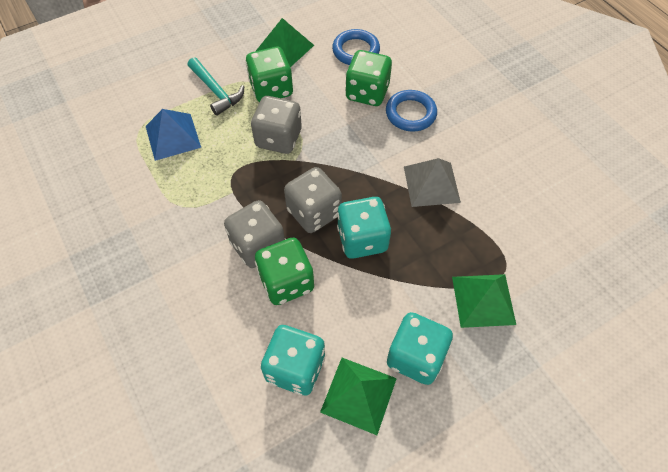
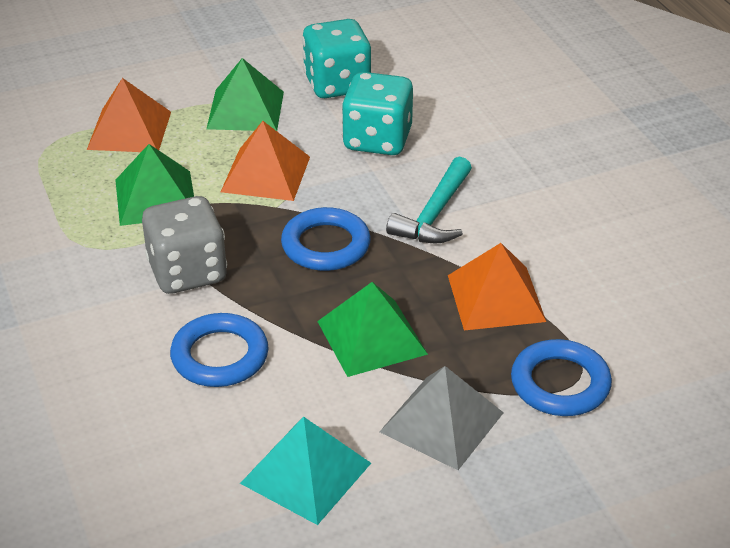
blue pyramid: 1 -> 0
blue ring: 2 -> 3
green dice: 3 -> 0
grey dice: 3 -> 1
orange pyramid: 0 -> 3
turquoise dice: 3 -> 2
turquoise pyramid: 0 -> 1

